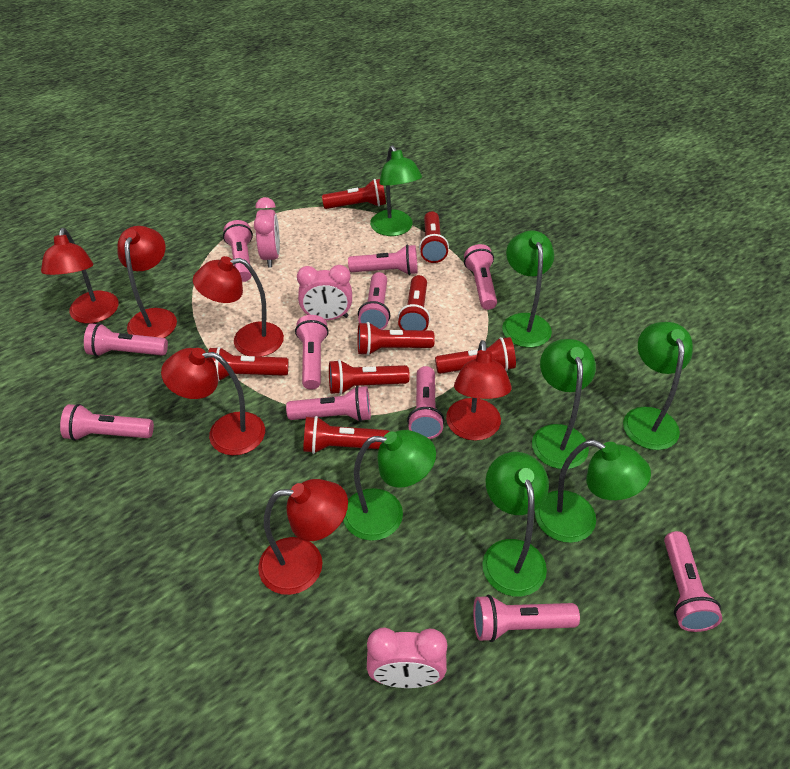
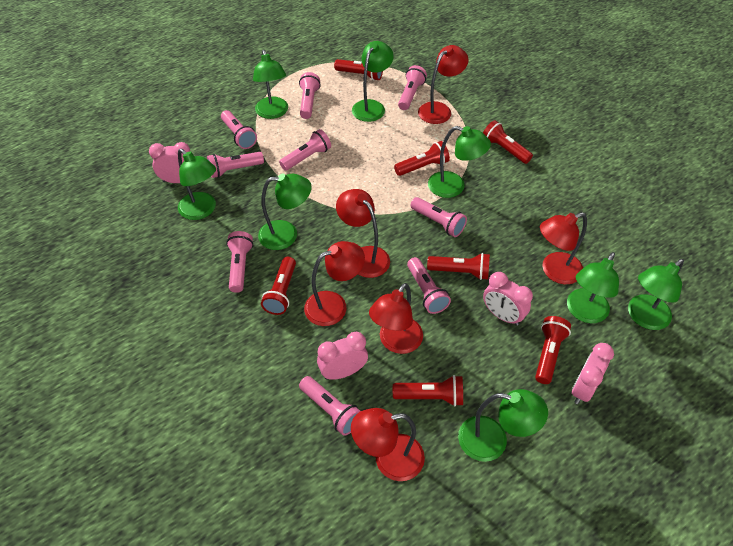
green lamp: 7 -> 8
pink clock: 3 -> 4
pink flashlight: 11 -> 9
red flashlight: 8 -> 7

